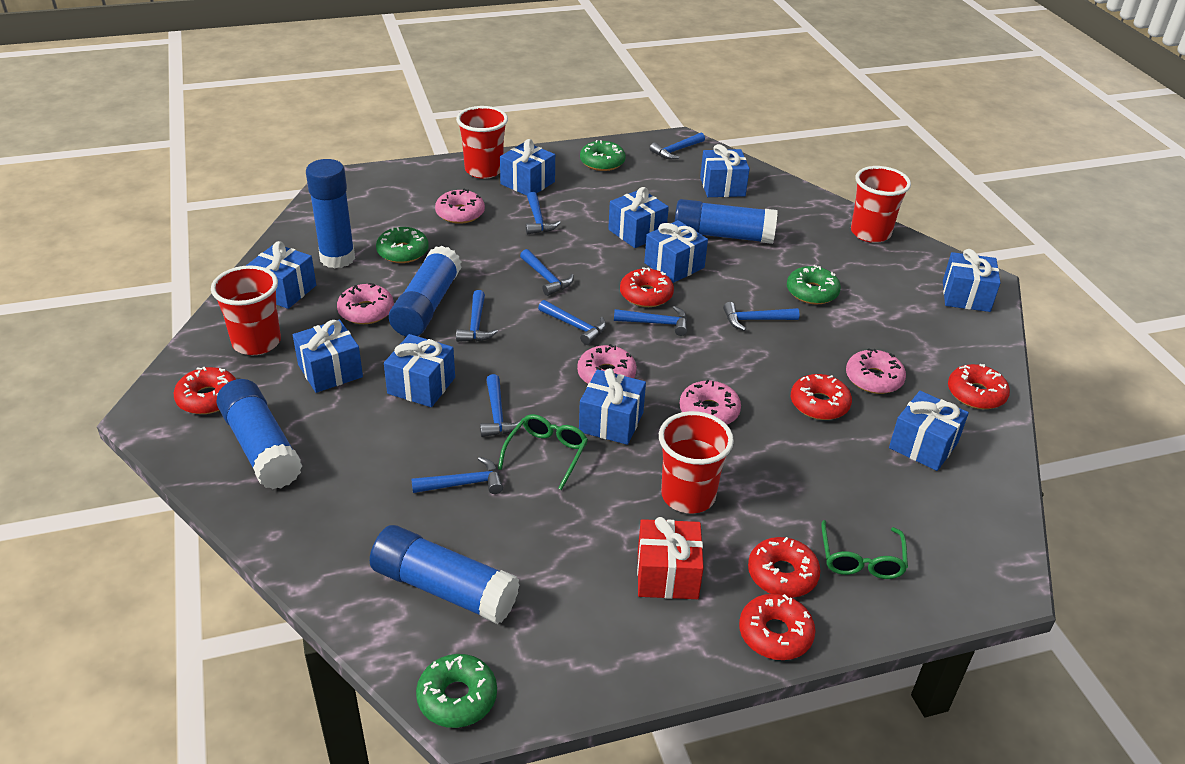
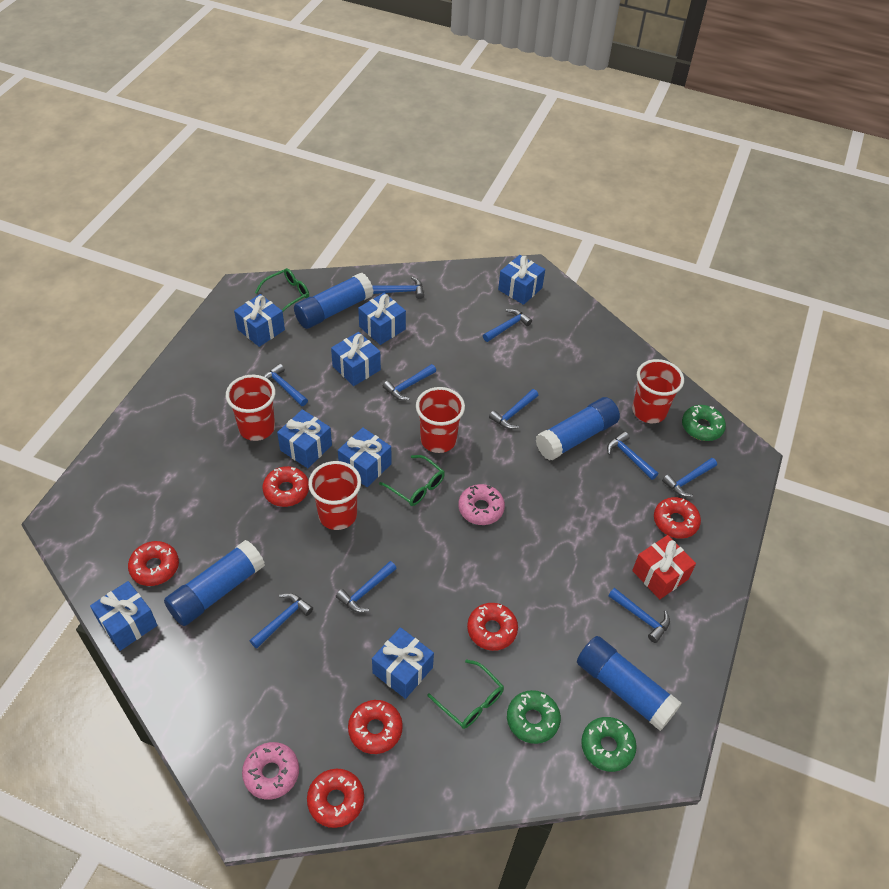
blue gift: 10 -> 8
blue glue stick: 5 -> 4
blue hammer: 9 -> 10
green donut: 4 -> 3
green glasses: 2 -> 3
pink donut: 5 -> 2

